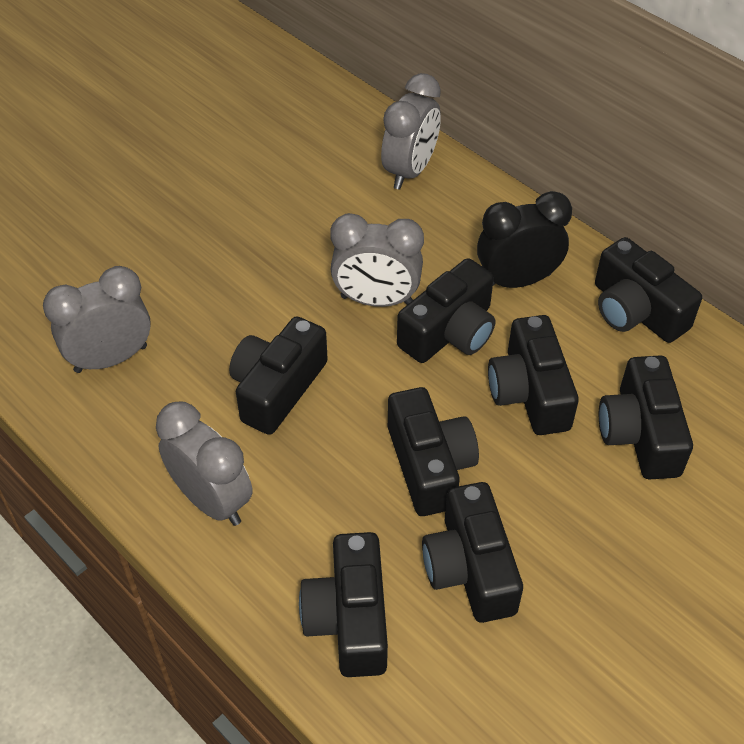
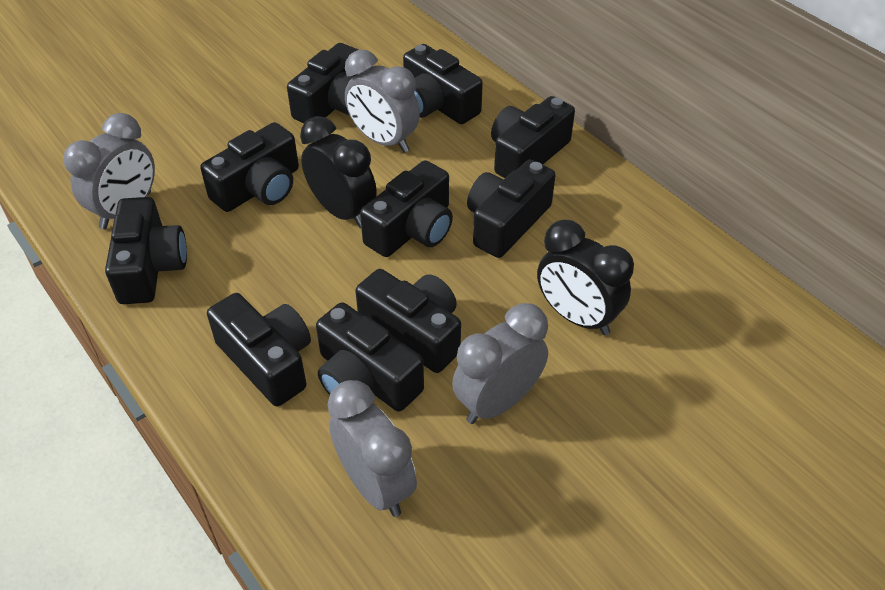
black camera: 8 -> 10
black clock: 1 -> 2

